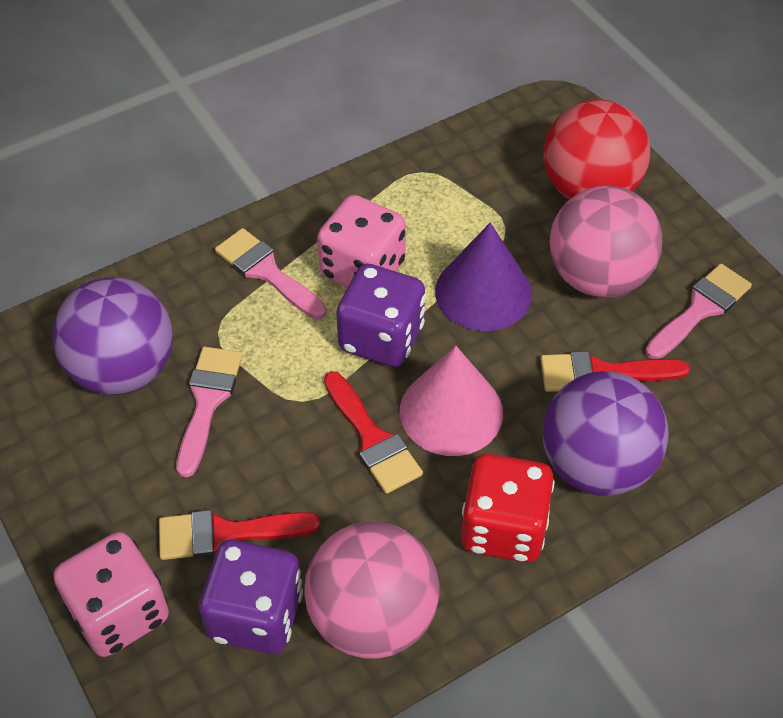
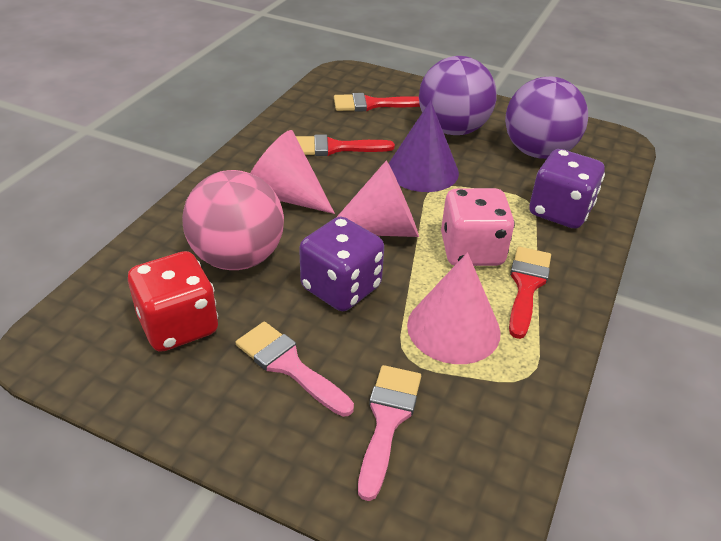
pink ball: 2 -> 1
pink brush: 3 -> 2
pink cone: 1 -> 3
pink dice: 2 -> 1
red ball: 1 -> 0

